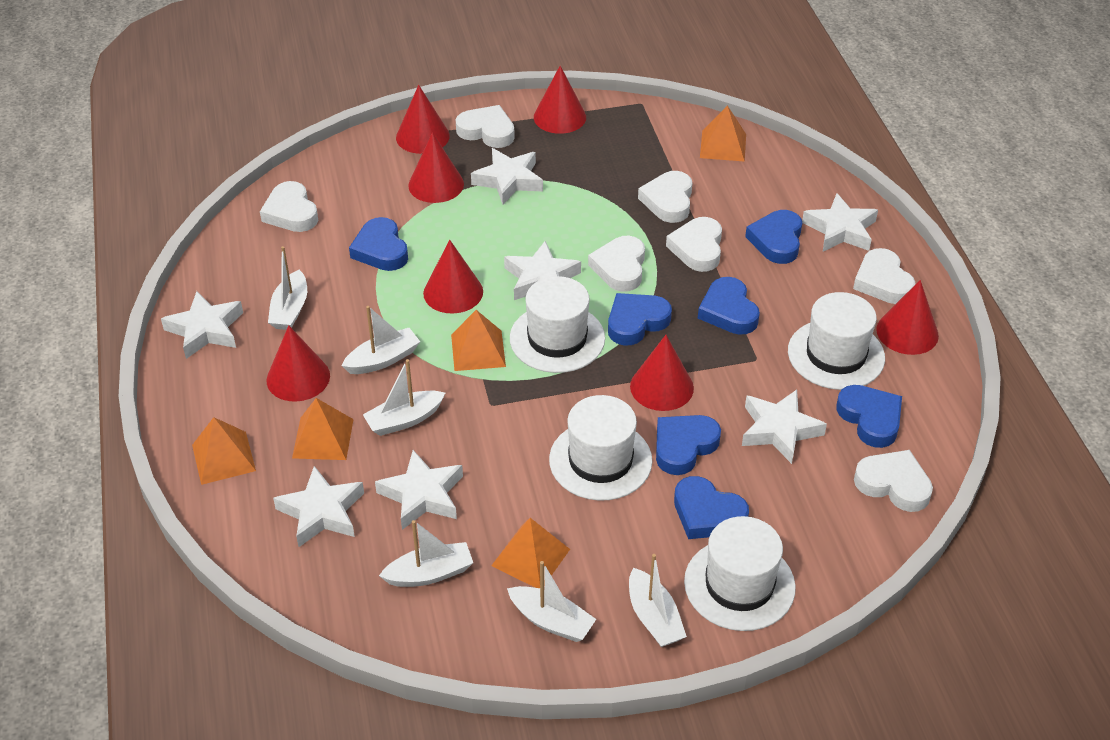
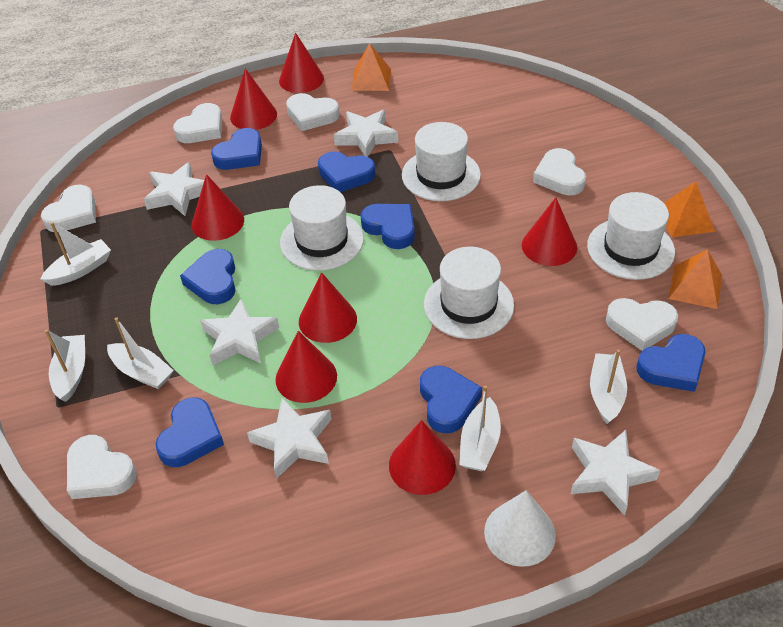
orange pyramid: 5 -> 3
white boat: 6 -> 5
white cone: 0 -> 1
white heart: 7 -> 6
white star: 7 -> 5

